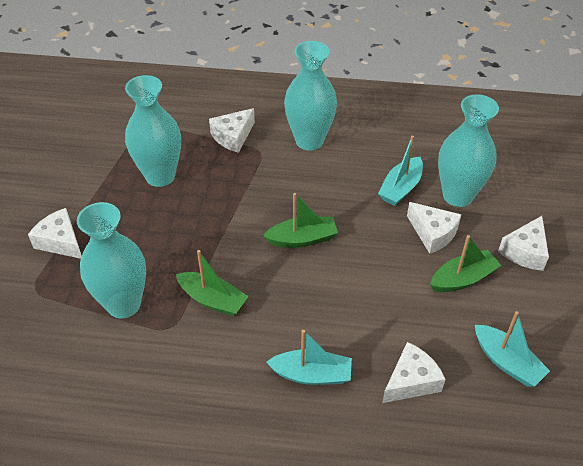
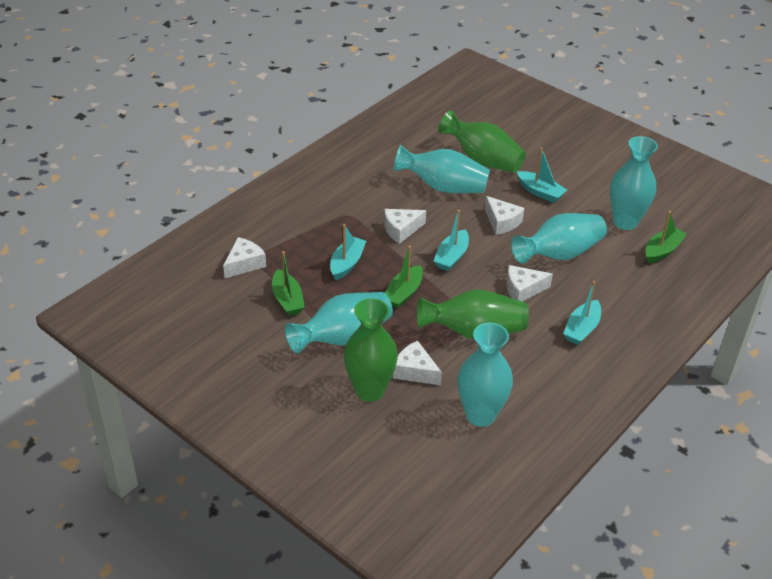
green vase: 0 -> 3
turquoise boat: 3 -> 4
turquoise vase: 4 -> 5

